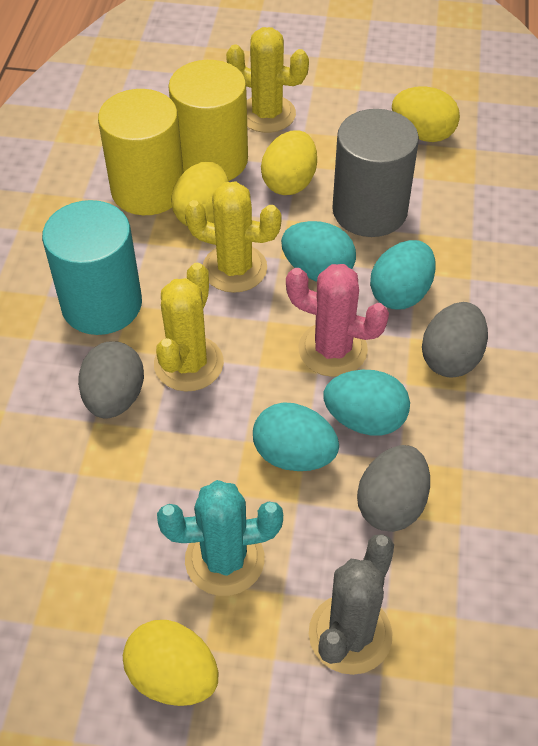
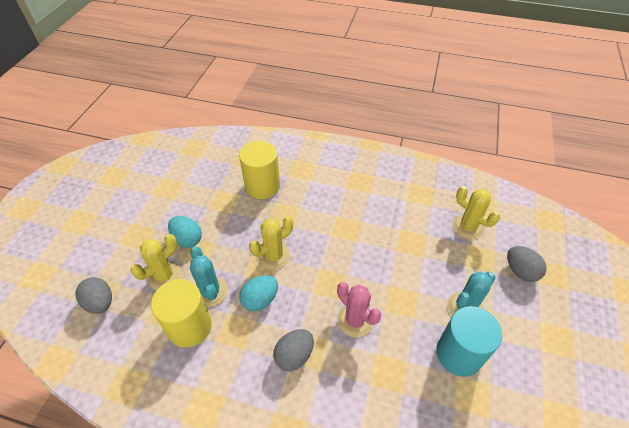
grey cactus: 1 -> 0
grey cylinder: 1 -> 0
turquoise cactus: 1 -> 2
turquoise egg: 4 -> 2
yellow egg: 4 -> 0

